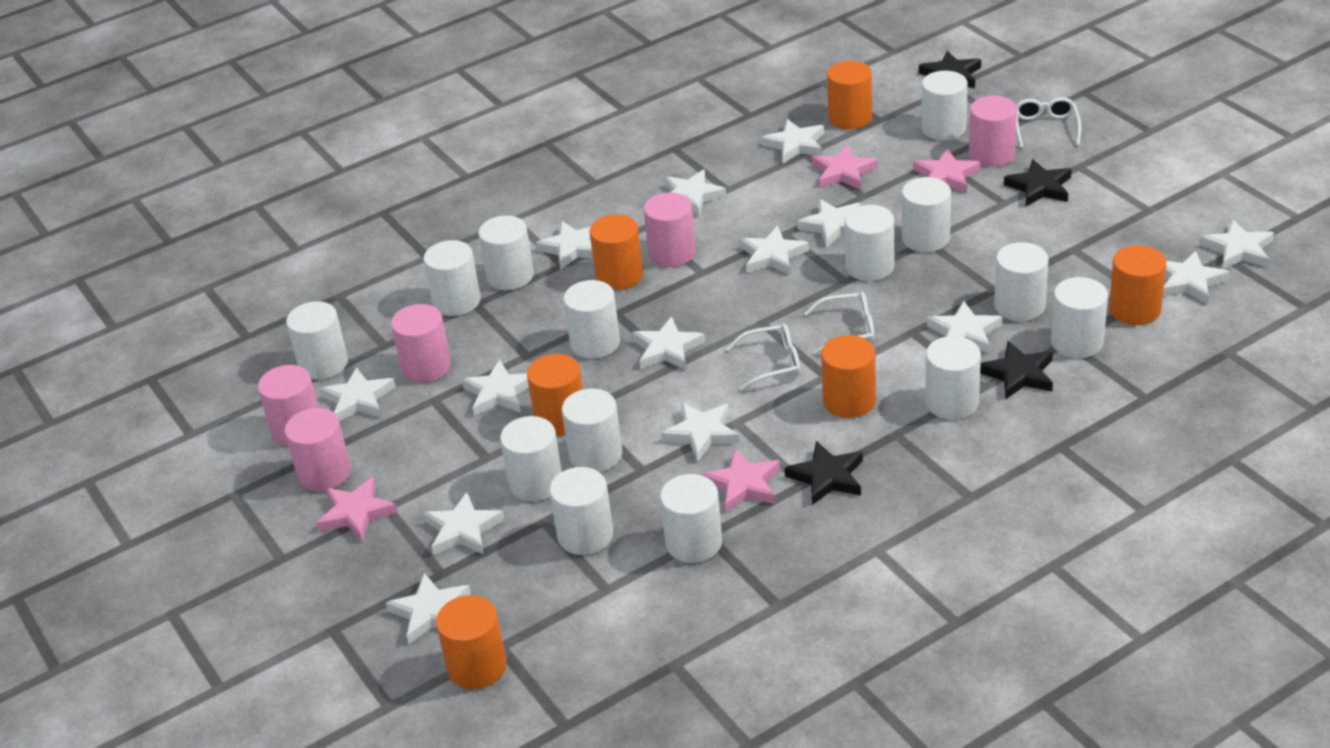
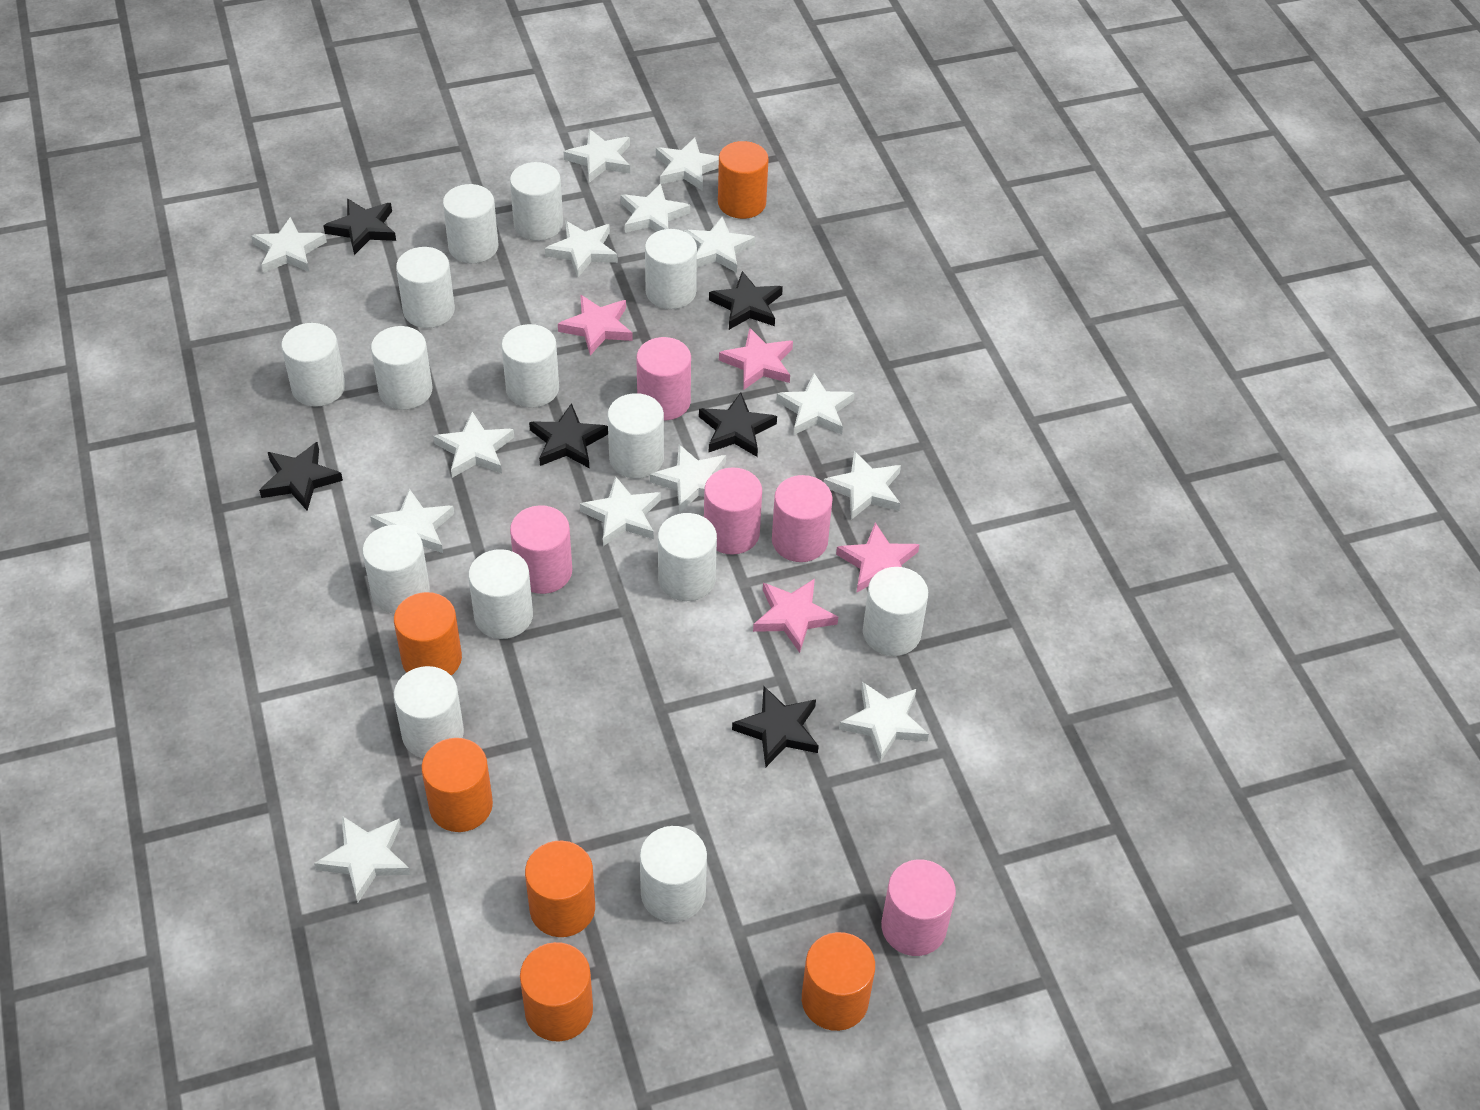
black star: 4 -> 6
white glasses: 3 -> 0

